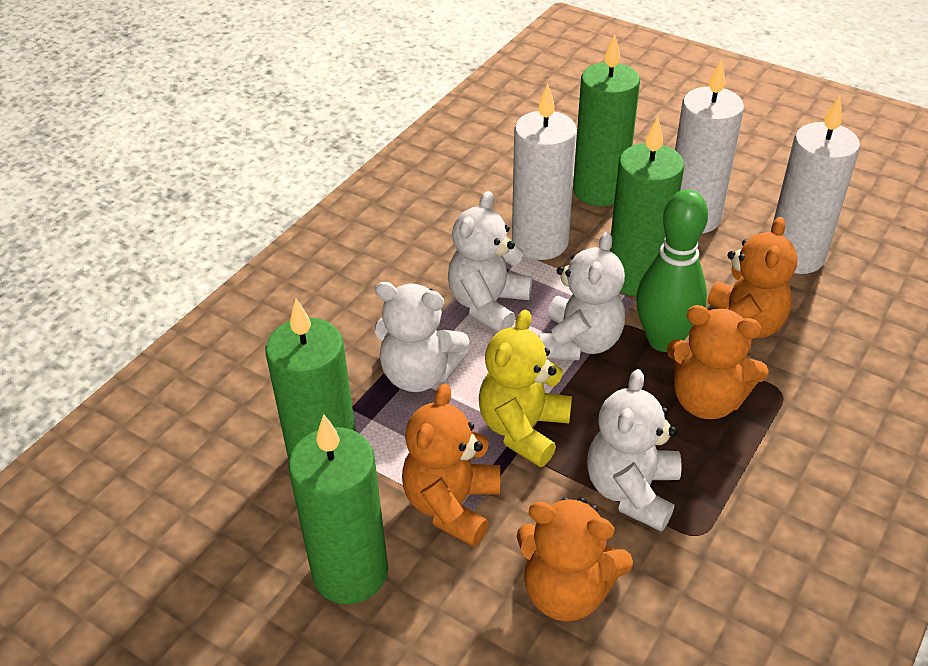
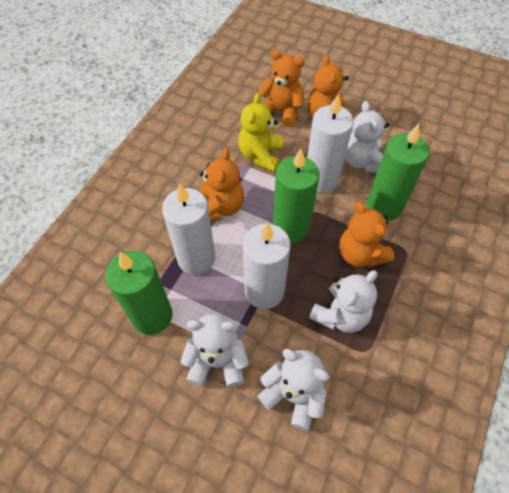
green bowling pin: 1 -> 0
green candle: 4 -> 3

